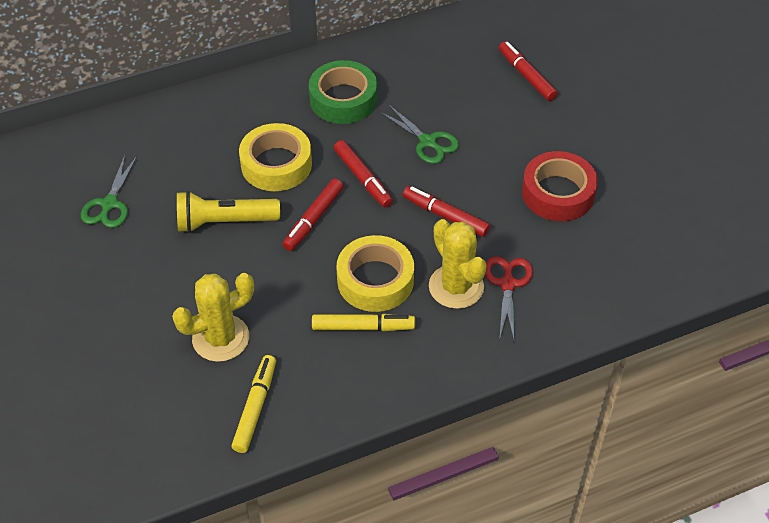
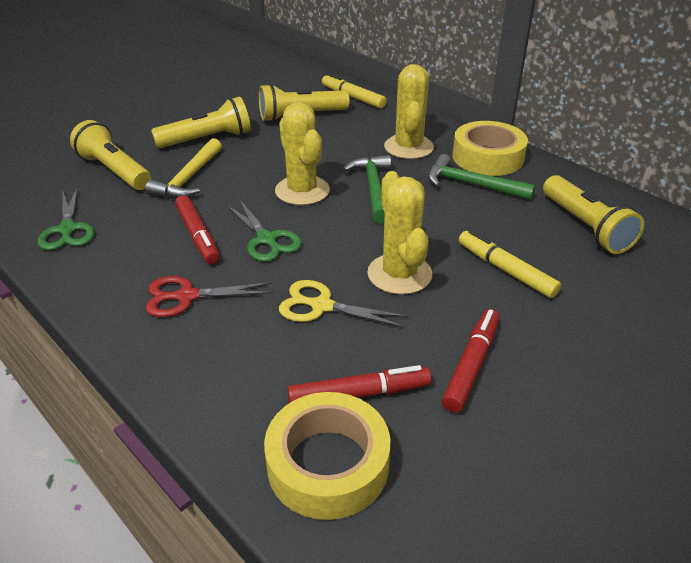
green hammer: 0 -> 2
green tape: 1 -> 0
red marker: 4 -> 3
red tape: 1 -> 0
yellow cactus: 2 -> 3
yellow flashlight: 1 -> 4
yellow hammer: 0 -> 1
yellow scissors: 0 -> 1

